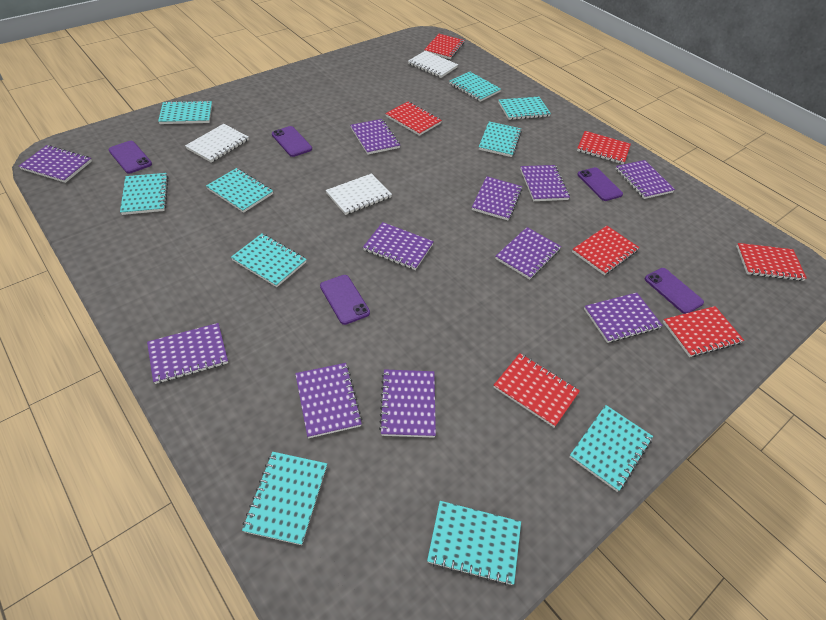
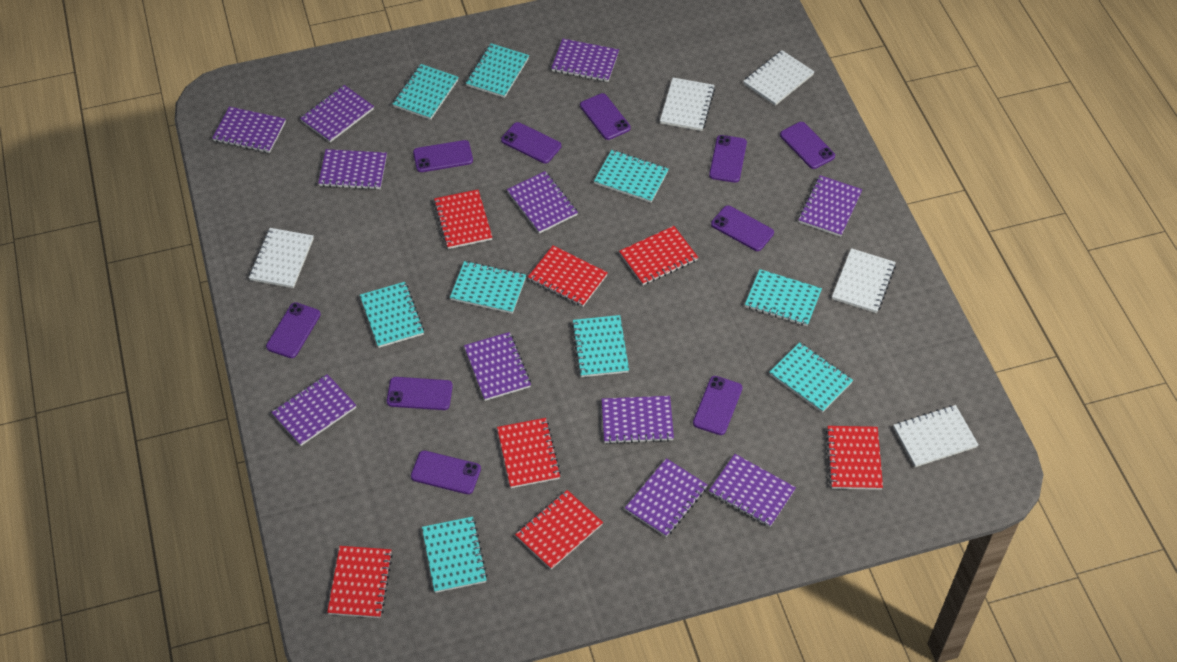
purple phone: 5 -> 10
turquoise notebook: 10 -> 9
white notebook: 3 -> 5

